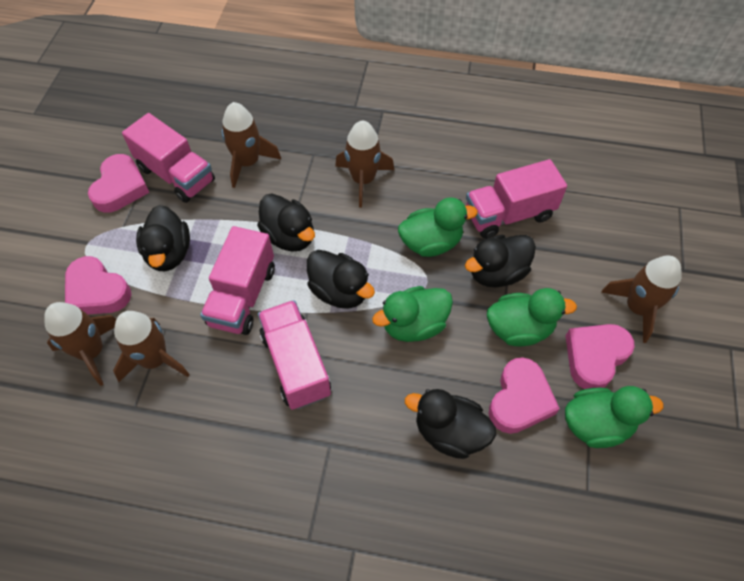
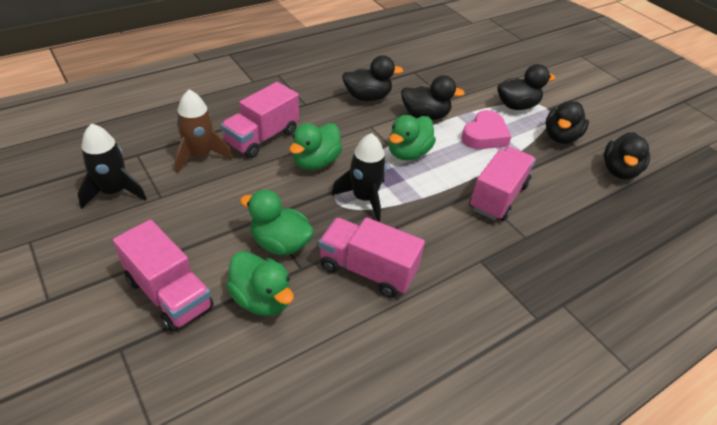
black rocket: 0 -> 2
brown rocket: 5 -> 1
pink heart: 4 -> 1

